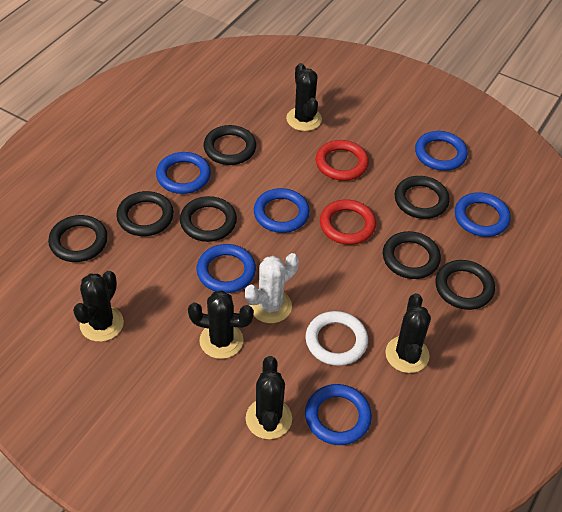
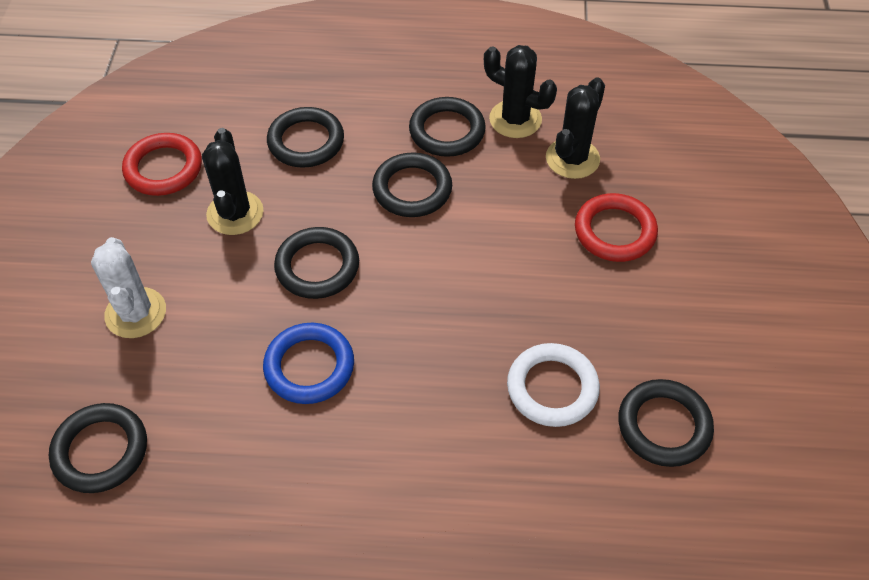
black cactus: 5 -> 3
black ring: 7 -> 6
blue ring: 6 -> 1

